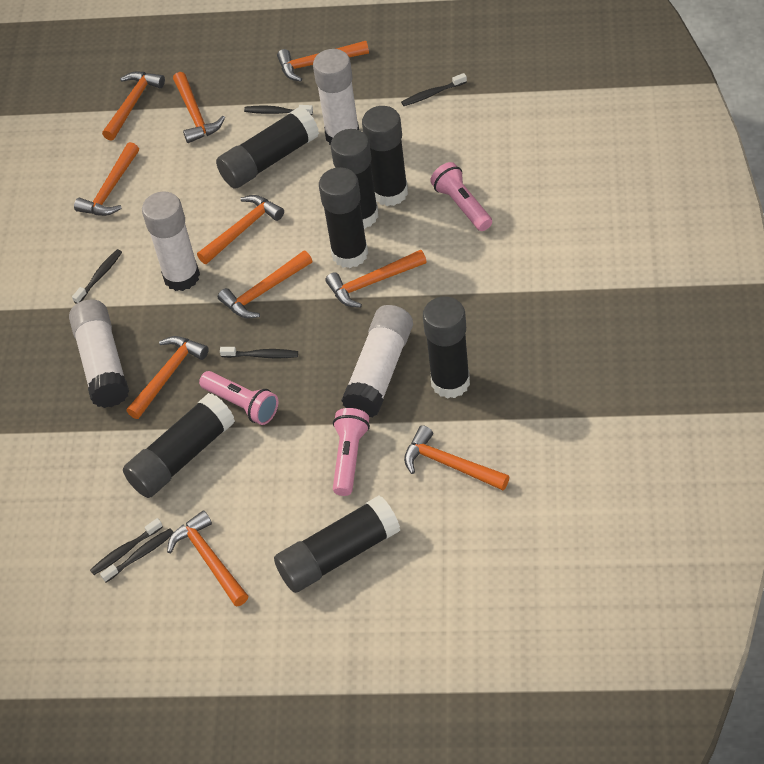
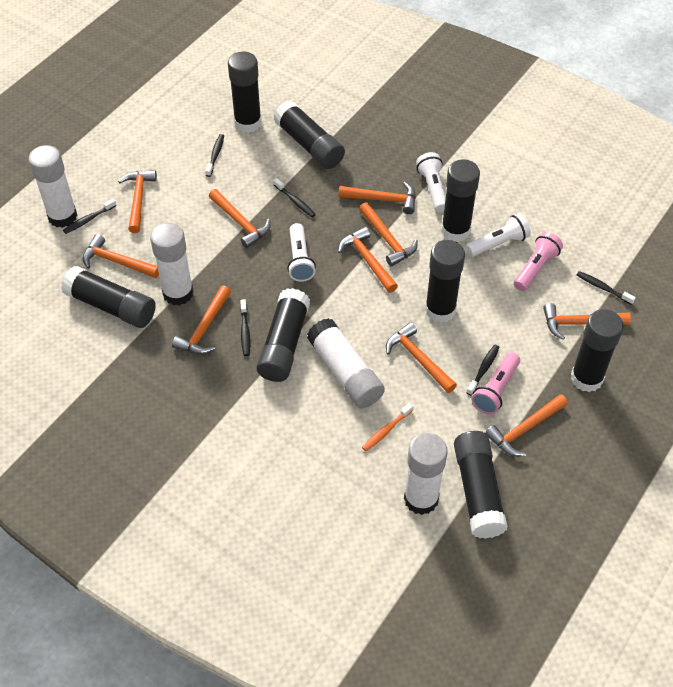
black glue stick: 7 -> 8
orange toothbrush: 0 -> 1
pink flashlight: 3 -> 2
white flashlight: 0 -> 3

